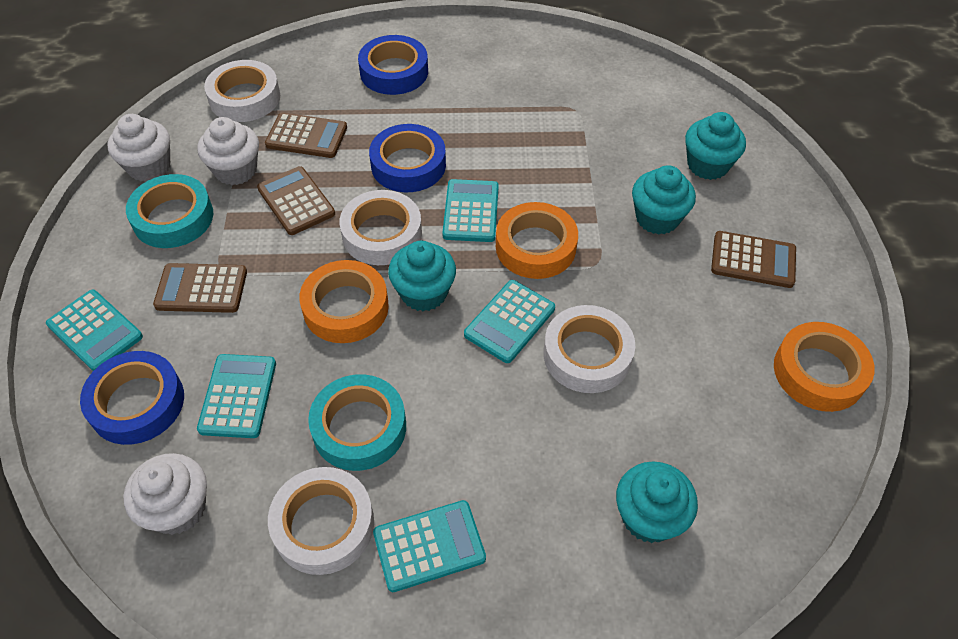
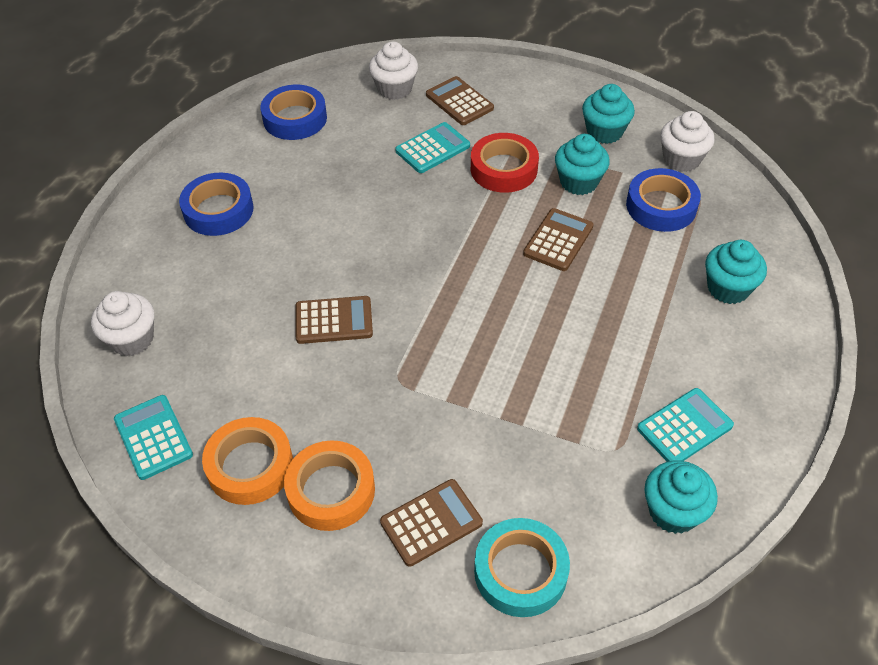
orange tape: 3 -> 2
red tape: 0 -> 1
turquoise calculator: 5 -> 3
turquoise tape: 2 -> 1
white tape: 4 -> 0

